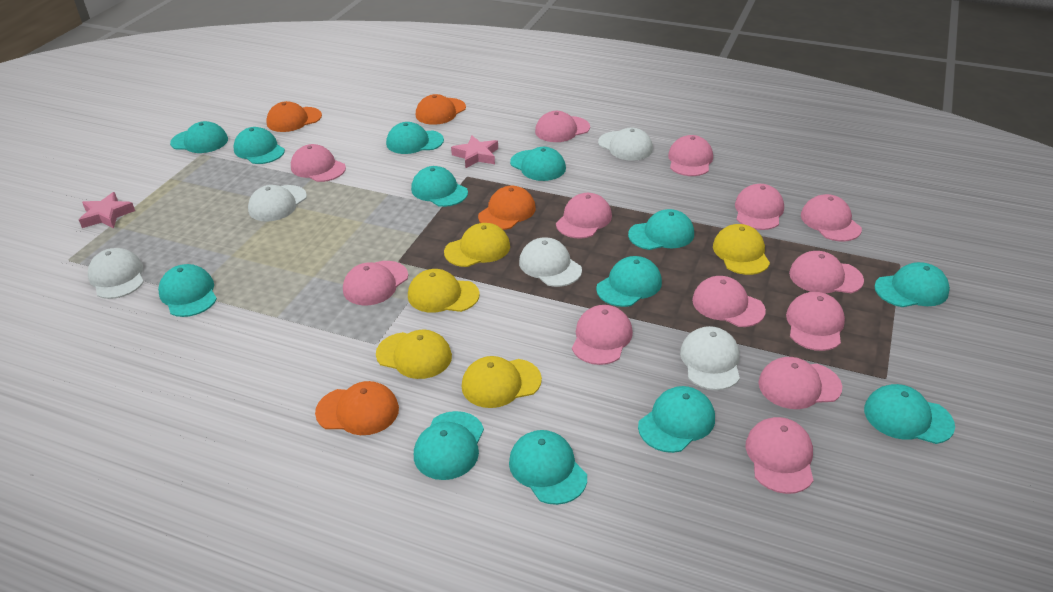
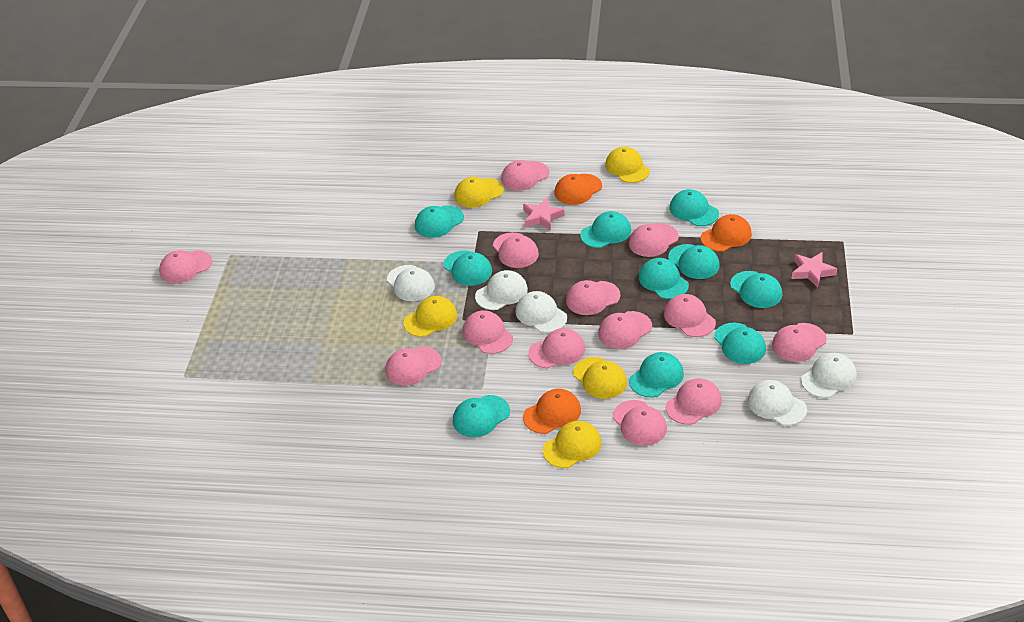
orange cap: 4 -> 3
turquoise cap: 13 -> 10

